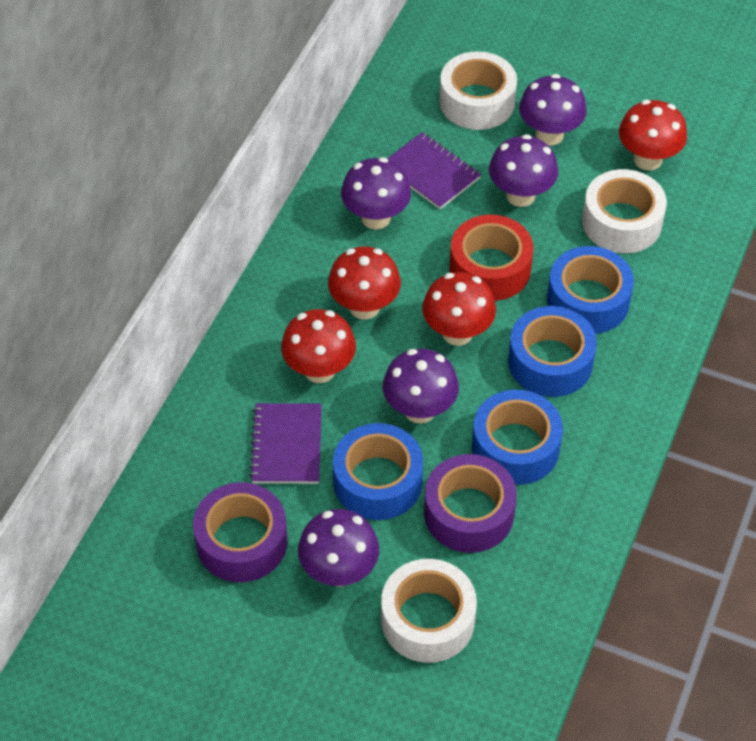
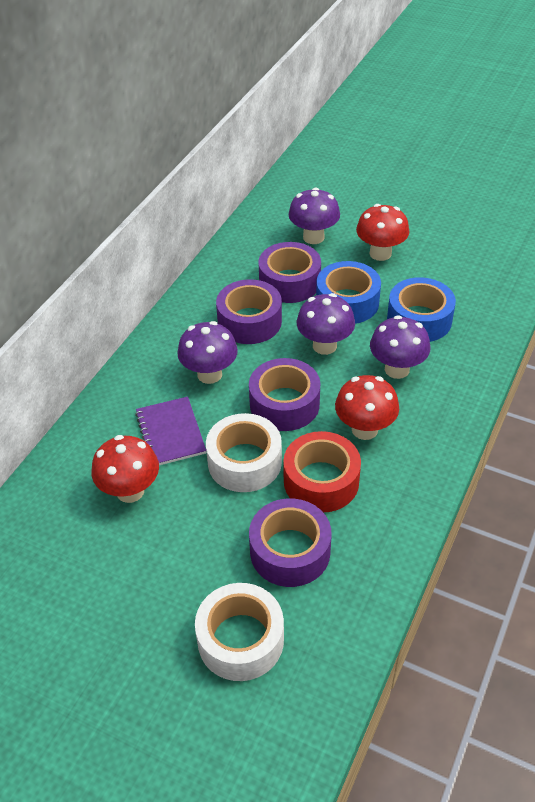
blue tape: 4 -> 2
purple mushroom: 5 -> 4
purple notebook: 2 -> 1
purple tape: 2 -> 4
red mushroom: 4 -> 3
white tape: 3 -> 2

